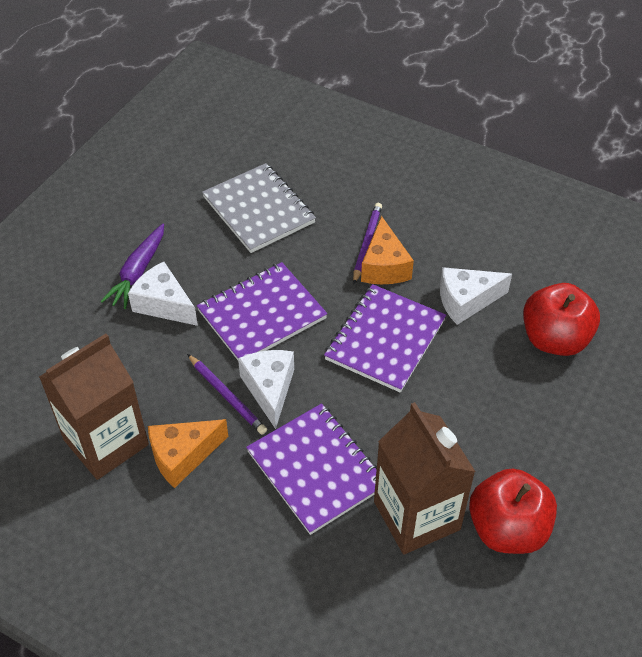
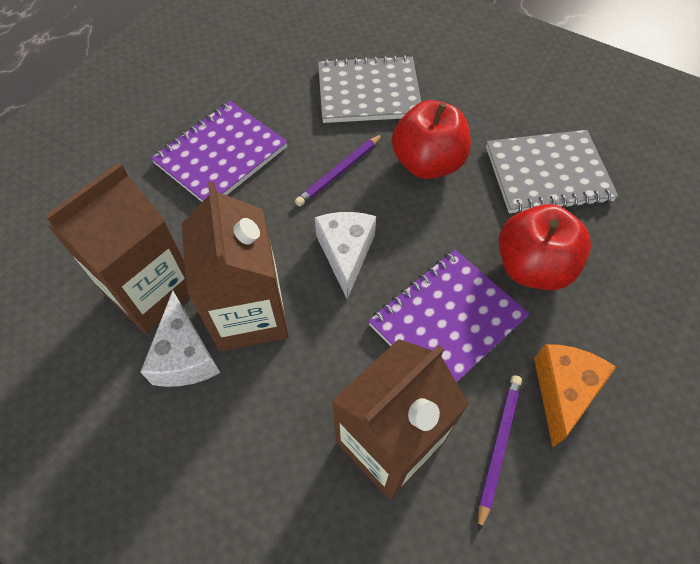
brown carton: 2 -> 3
grey notebook: 1 -> 2
orange cheese: 2 -> 1
purple carrot: 1 -> 0
purple notebook: 3 -> 2
white cheese: 3 -> 2

